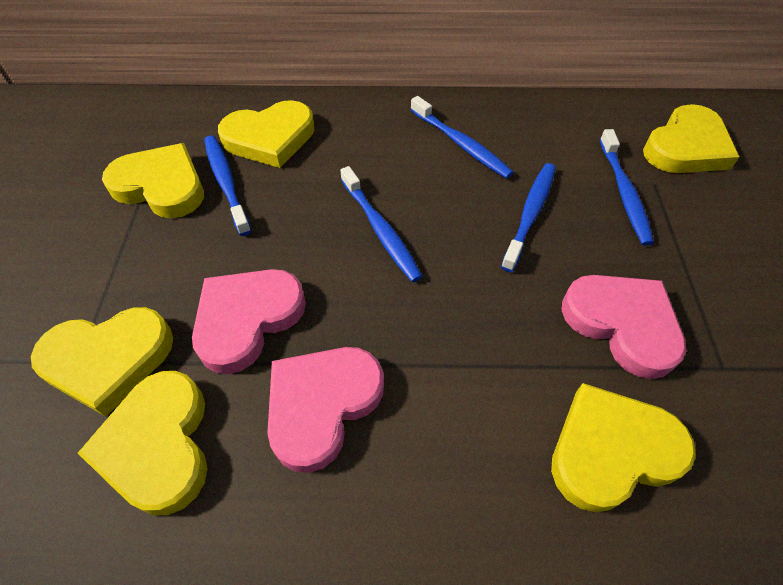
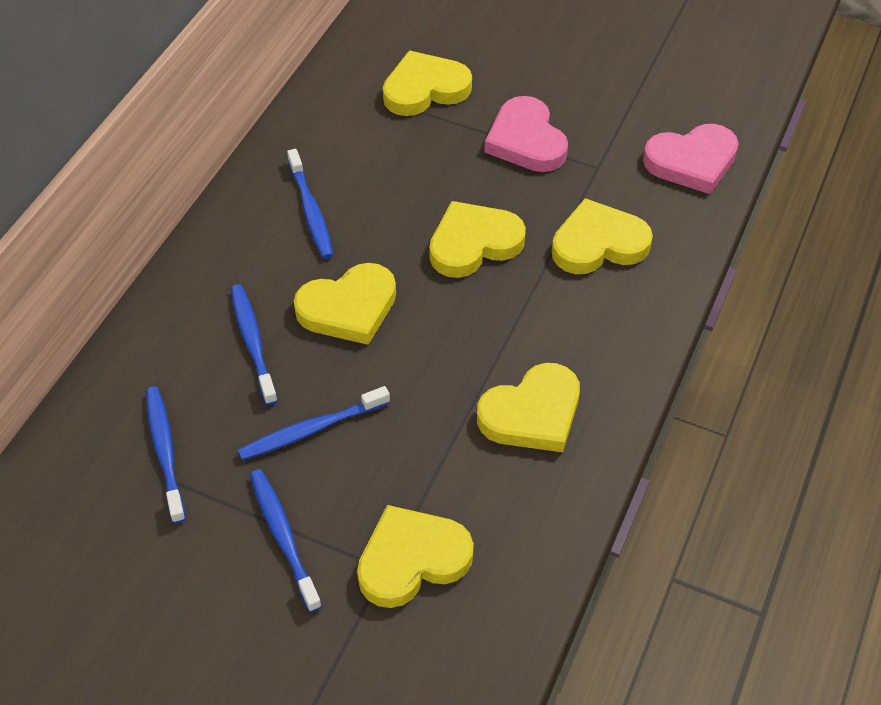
pink heart: 3 -> 2

